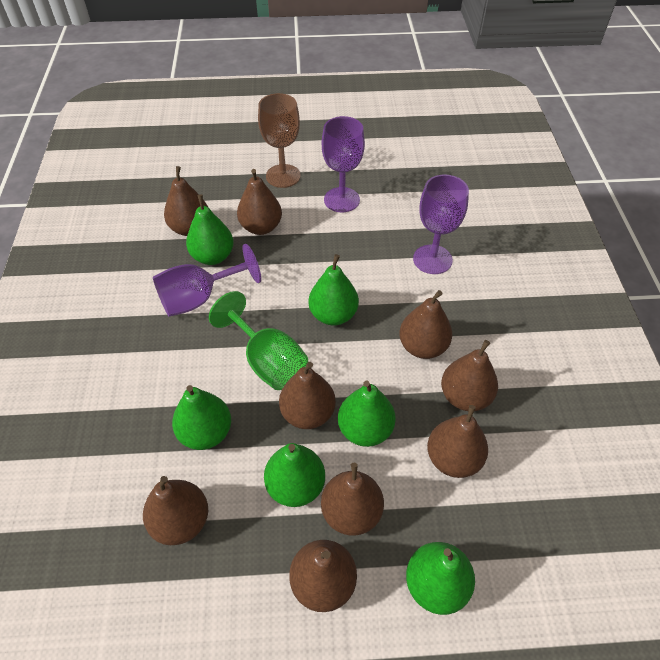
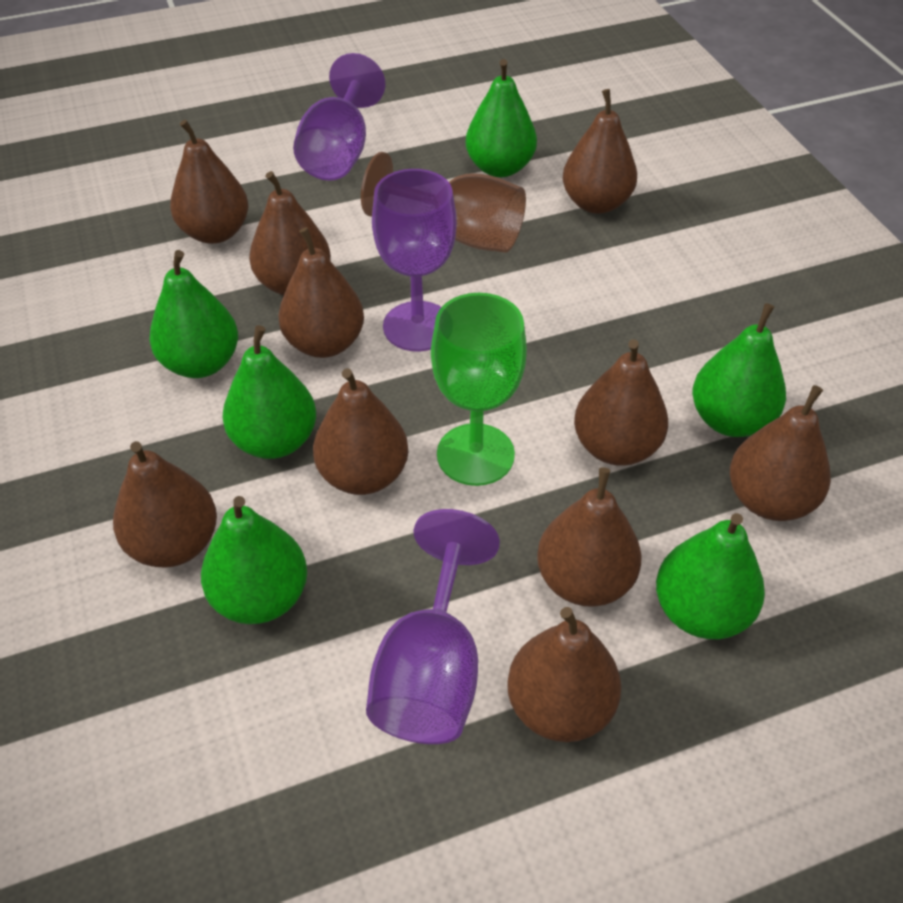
brown pear: 9 -> 10

